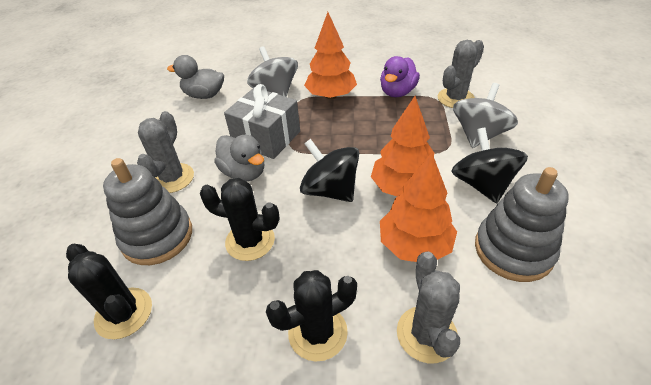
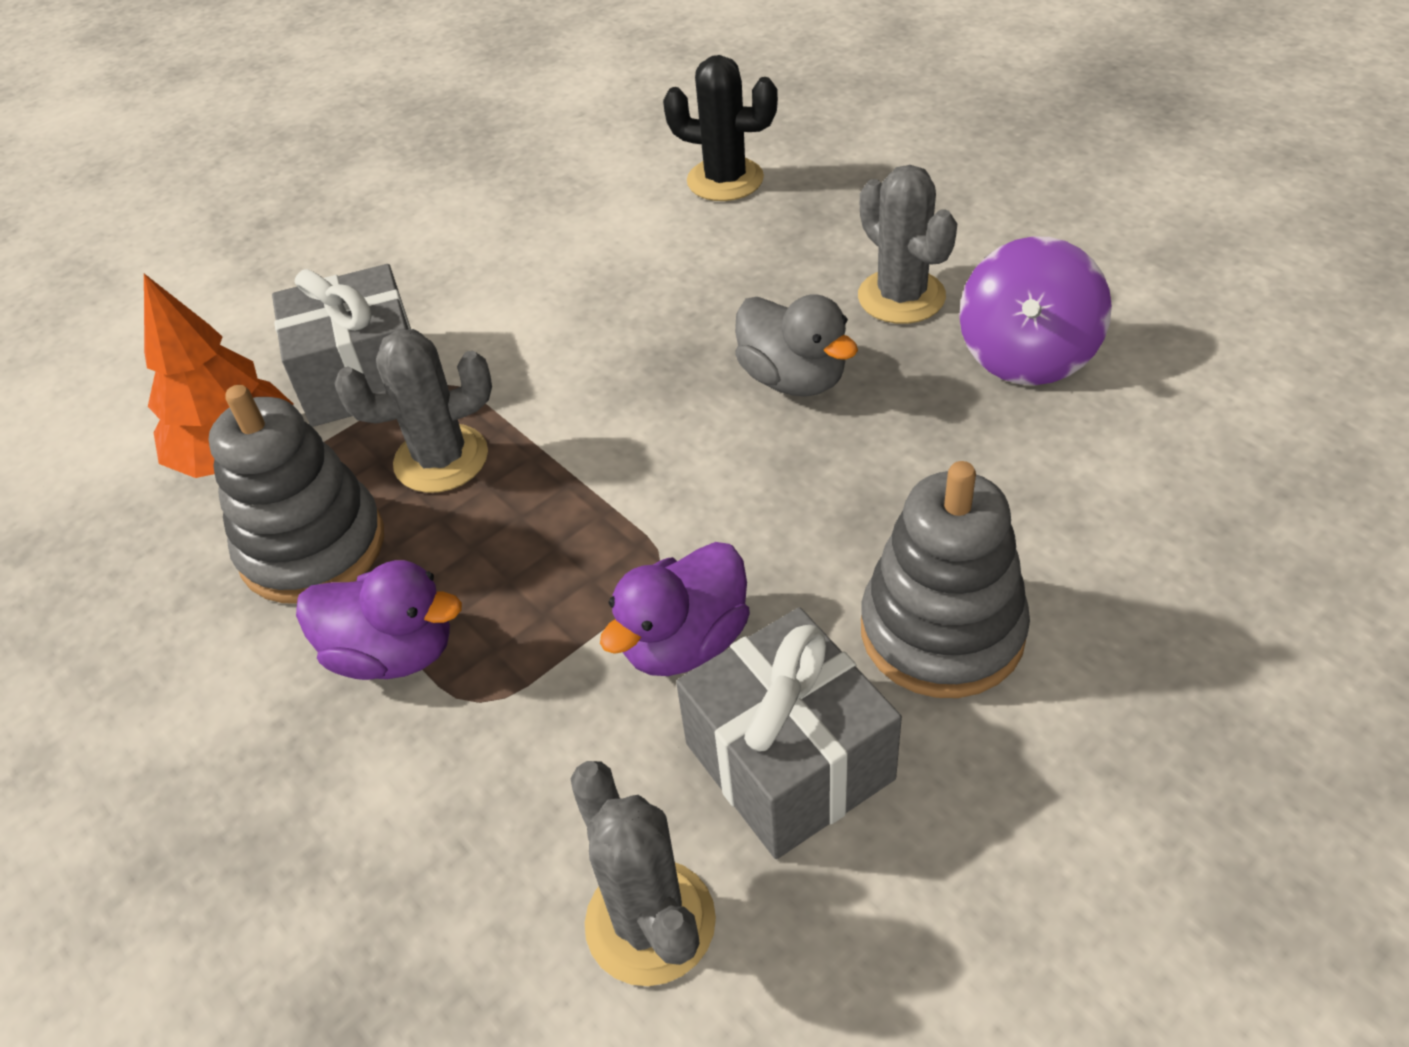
black cactus: 3 -> 1
black spinning top: 2 -> 0
grey duck: 2 -> 1
grey gift: 1 -> 2
grey spinning top: 2 -> 0
orange tree: 3 -> 1
purple duck: 1 -> 2
purple spinning top: 0 -> 1

